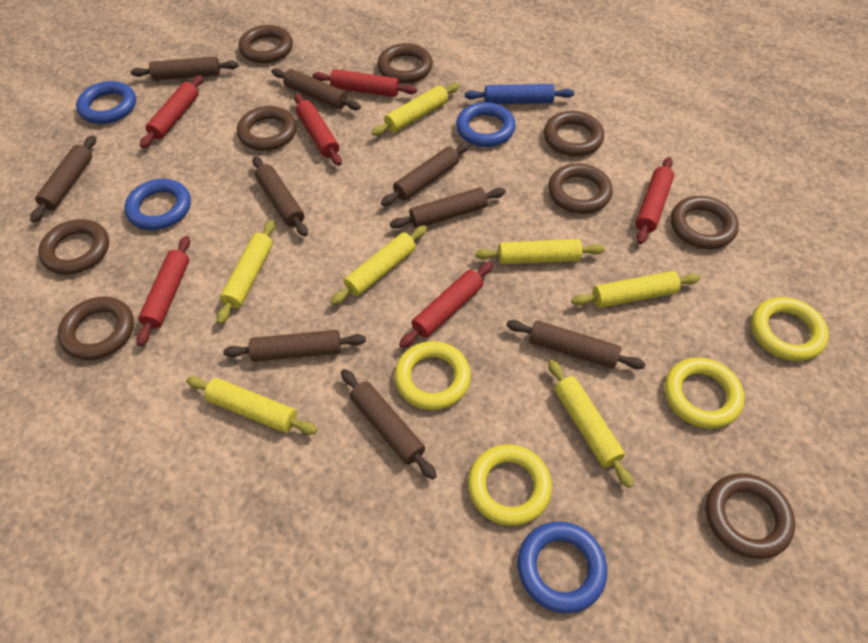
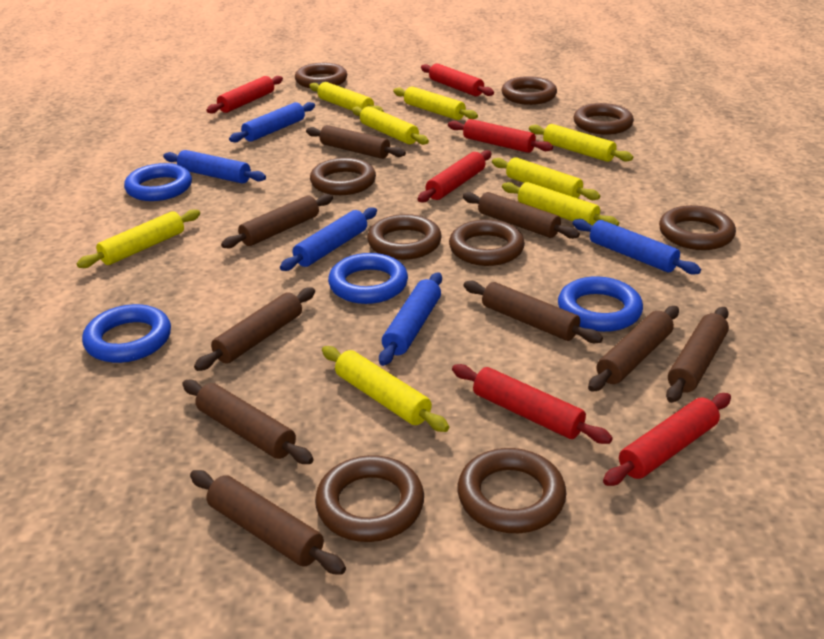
blue rolling pin: 1 -> 5
yellow ring: 4 -> 0
yellow rolling pin: 7 -> 8

